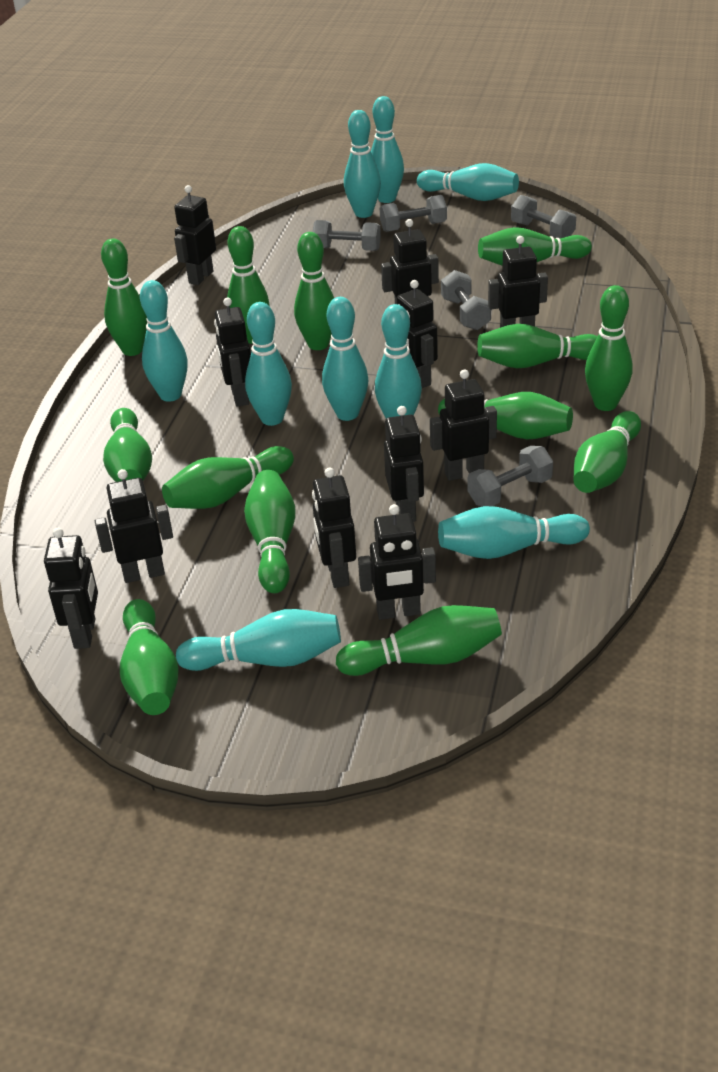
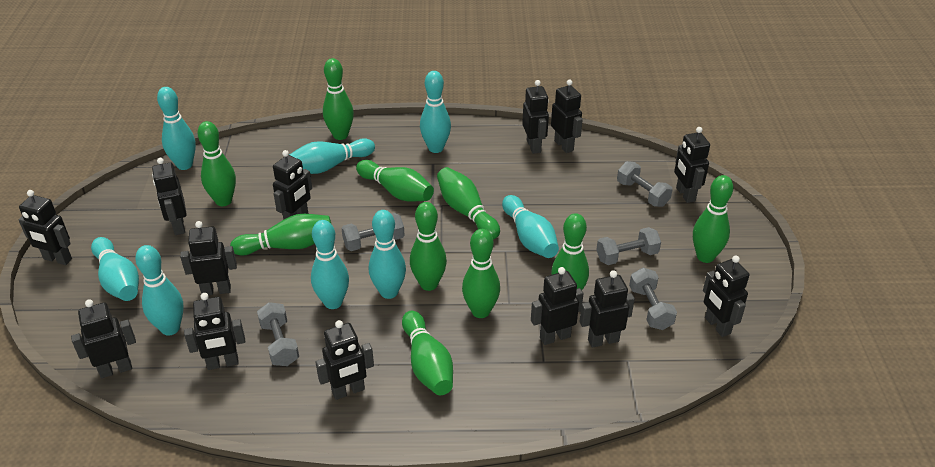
black robot: 11 -> 13
green bowling pin: 13 -> 10
turquoise bowling pin: 9 -> 8

